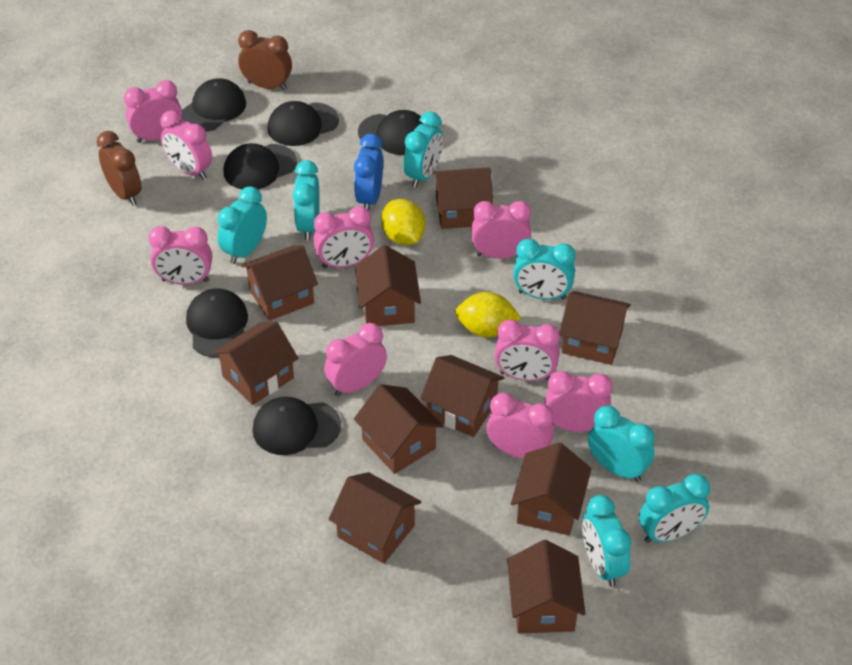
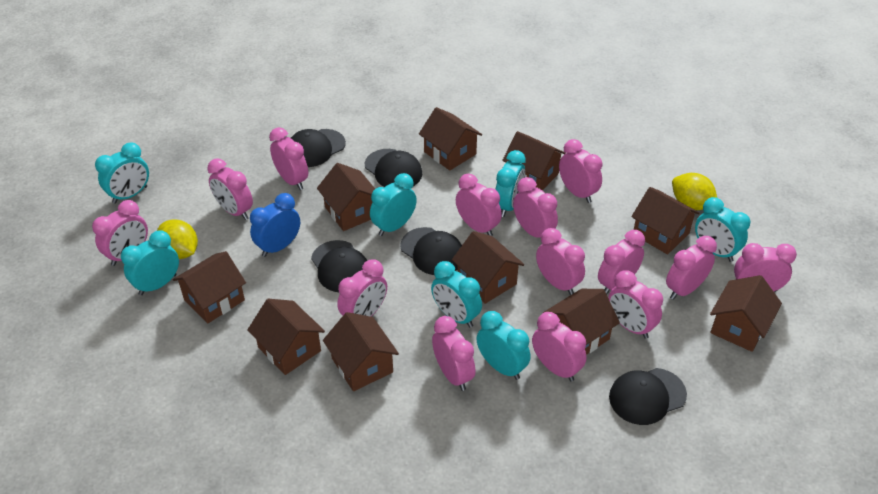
black cap: 6 -> 5
brown clock: 2 -> 0
pink clock: 9 -> 14

